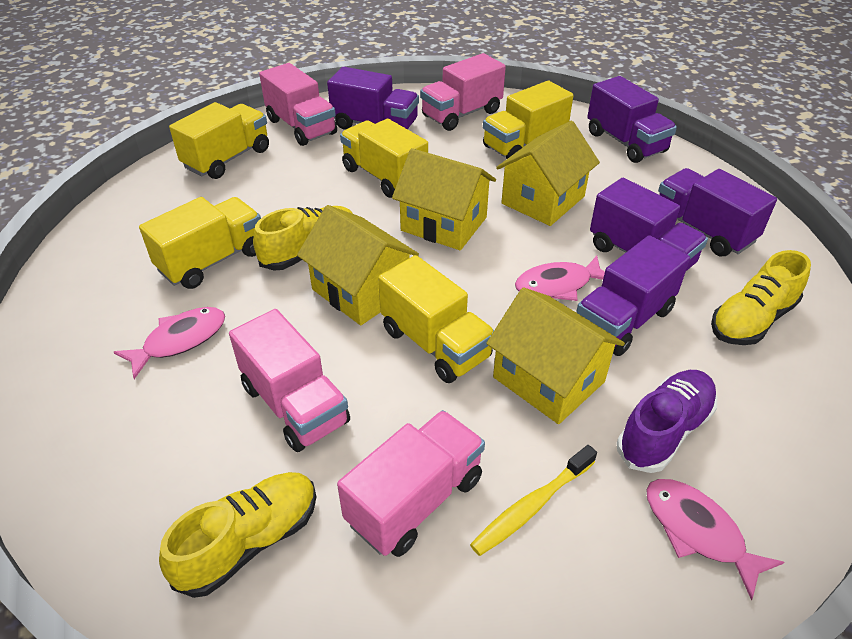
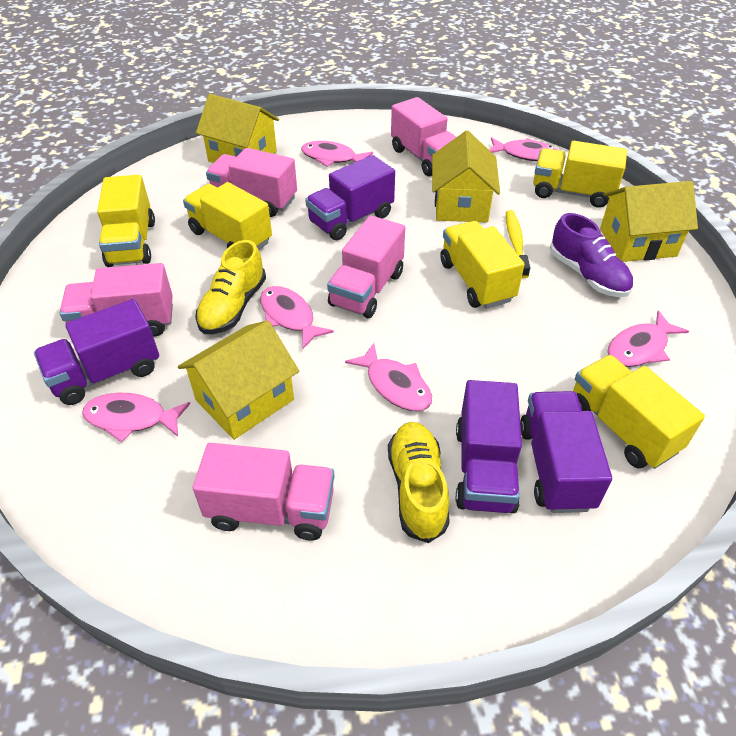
pink fish: 3 -> 6
pink truck: 4 -> 5
purple truck: 5 -> 4
yellow shoe: 3 -> 2

